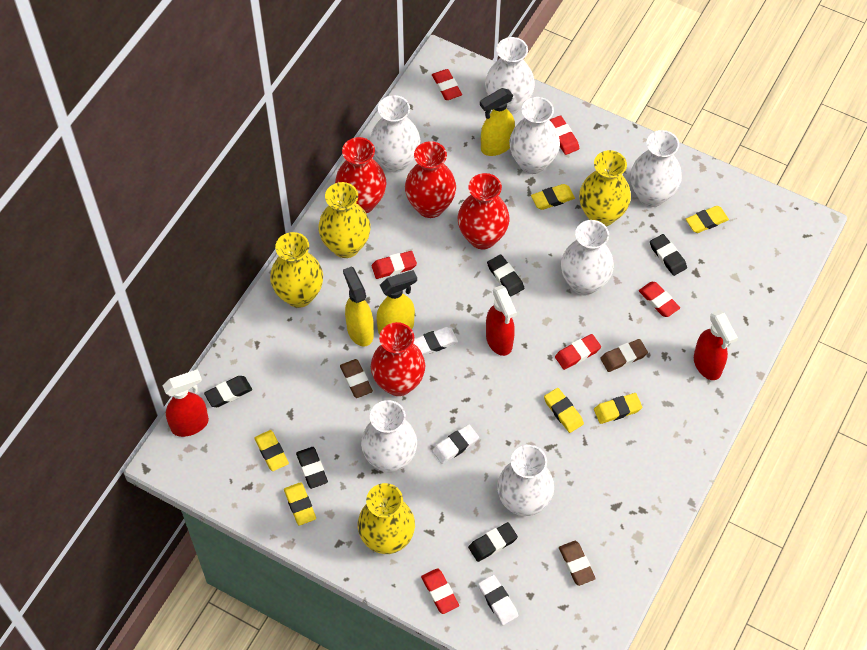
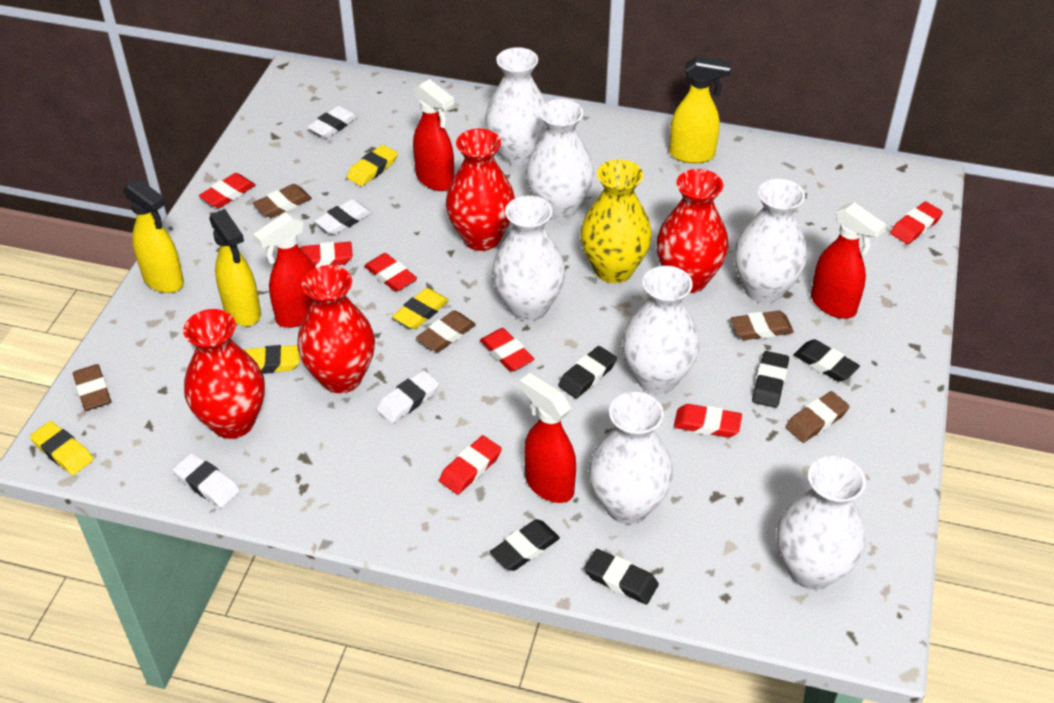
brown eraser: 3 -> 5
red eraser: 6 -> 7
red spray bottle: 3 -> 4
white eraser: 3 -> 4
yellow eraser: 6 -> 4
yellow vase: 4 -> 1

